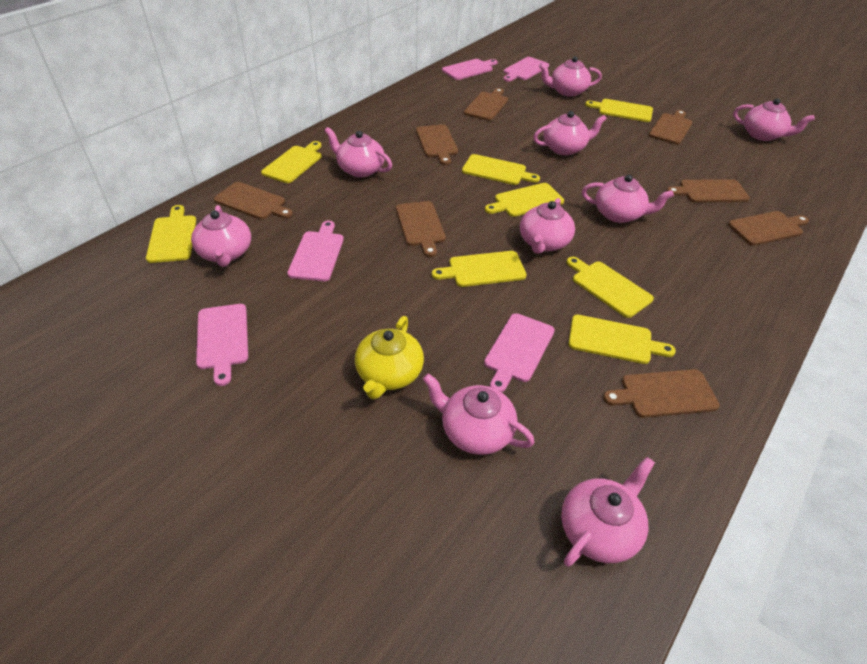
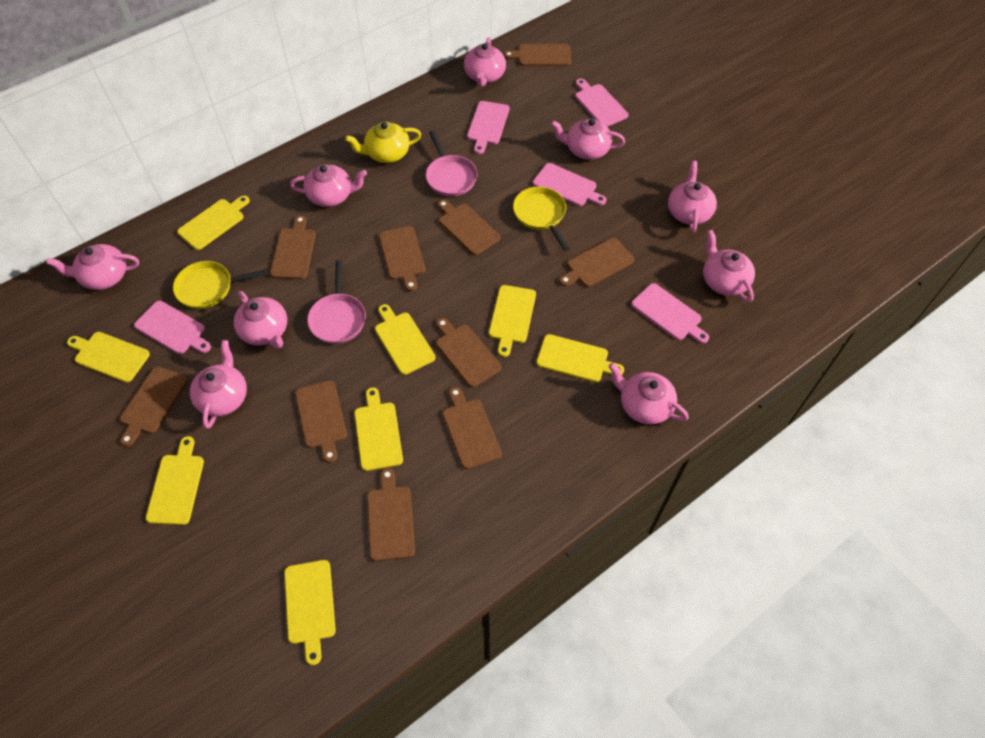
brown cutting board: 8 -> 10
pink pan: 0 -> 2
yellow pan: 0 -> 2

